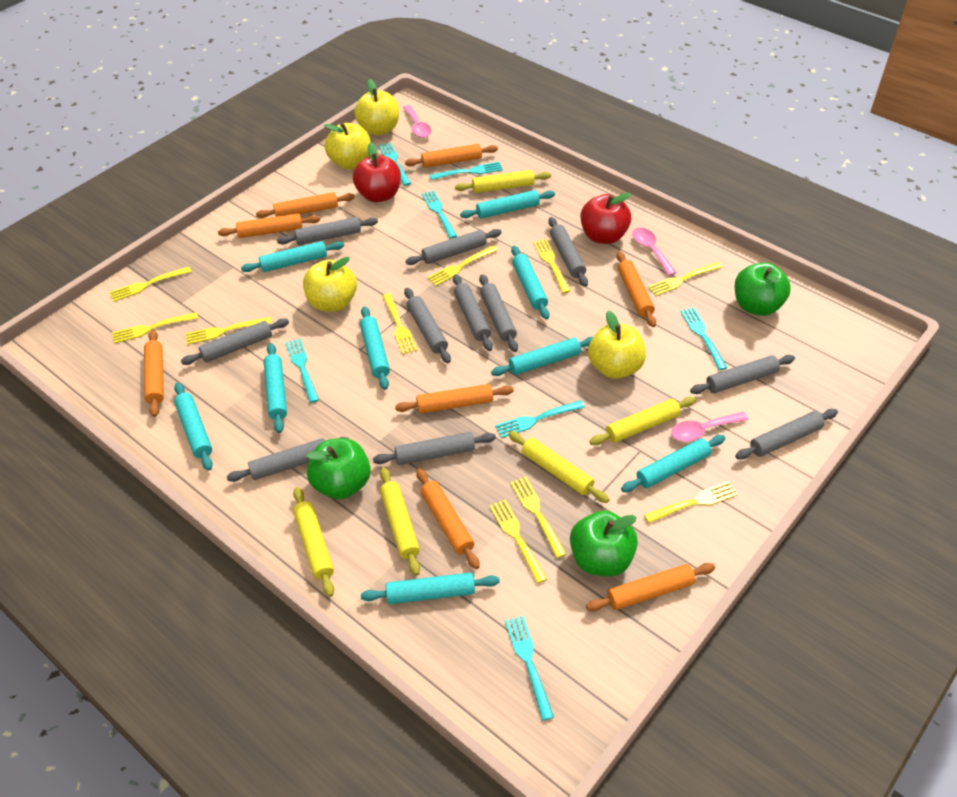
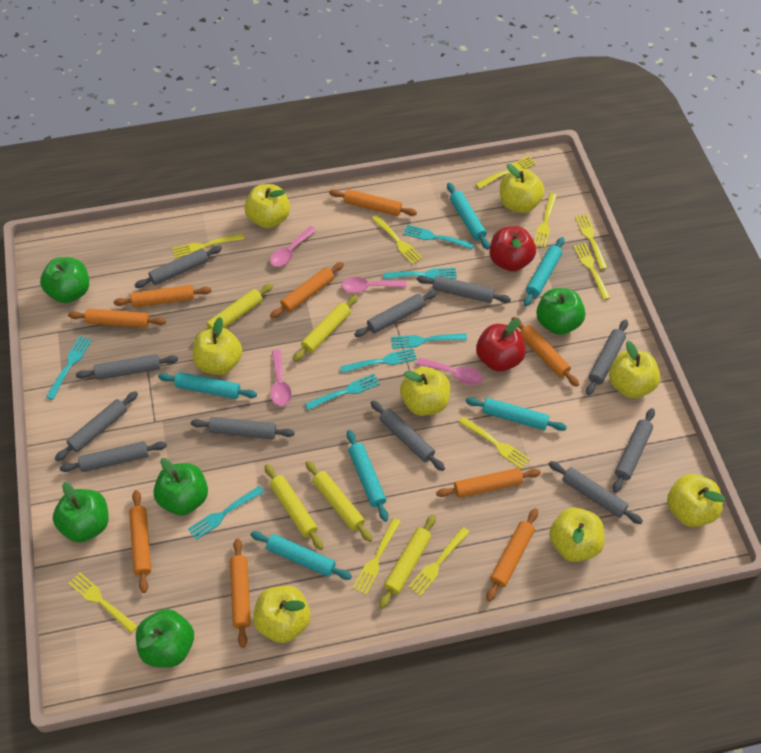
green apple: 3 -> 5
orange rolling pin: 8 -> 9
pink spoon: 3 -> 4
turquoise rolling pin: 9 -> 6
yellow apple: 4 -> 8

